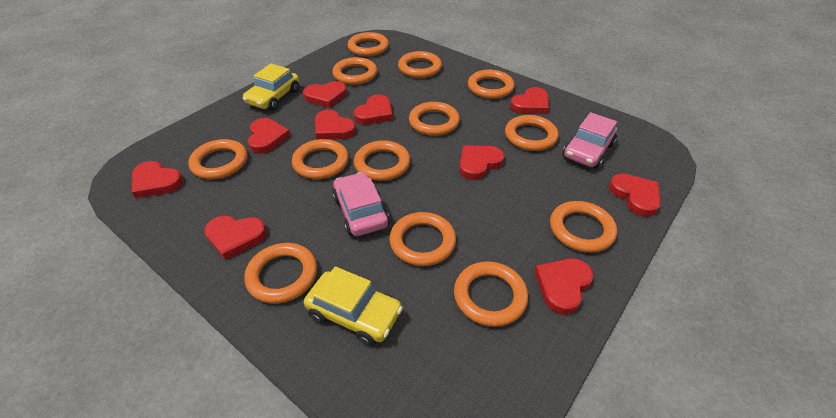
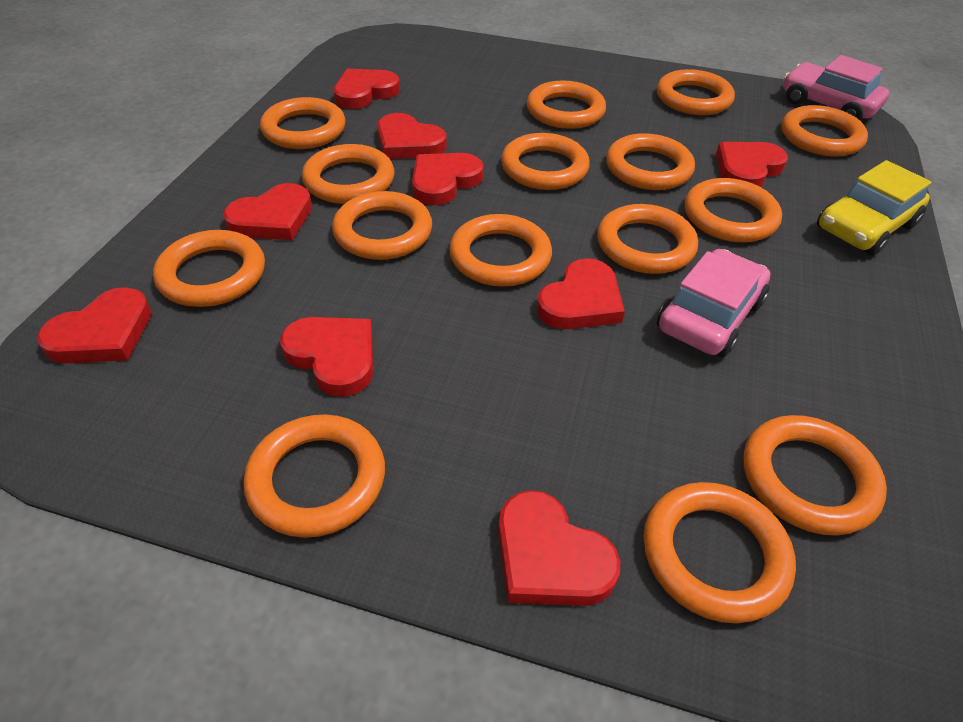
orange ring: 13 -> 15
red heart: 10 -> 9
yellow car: 2 -> 1

